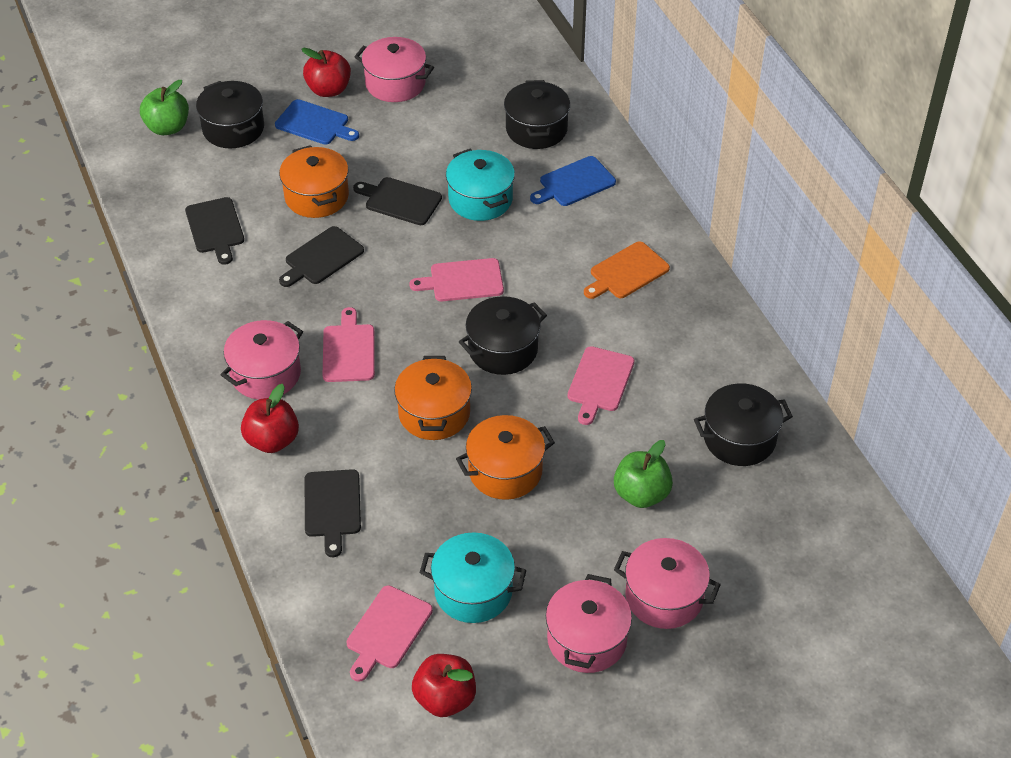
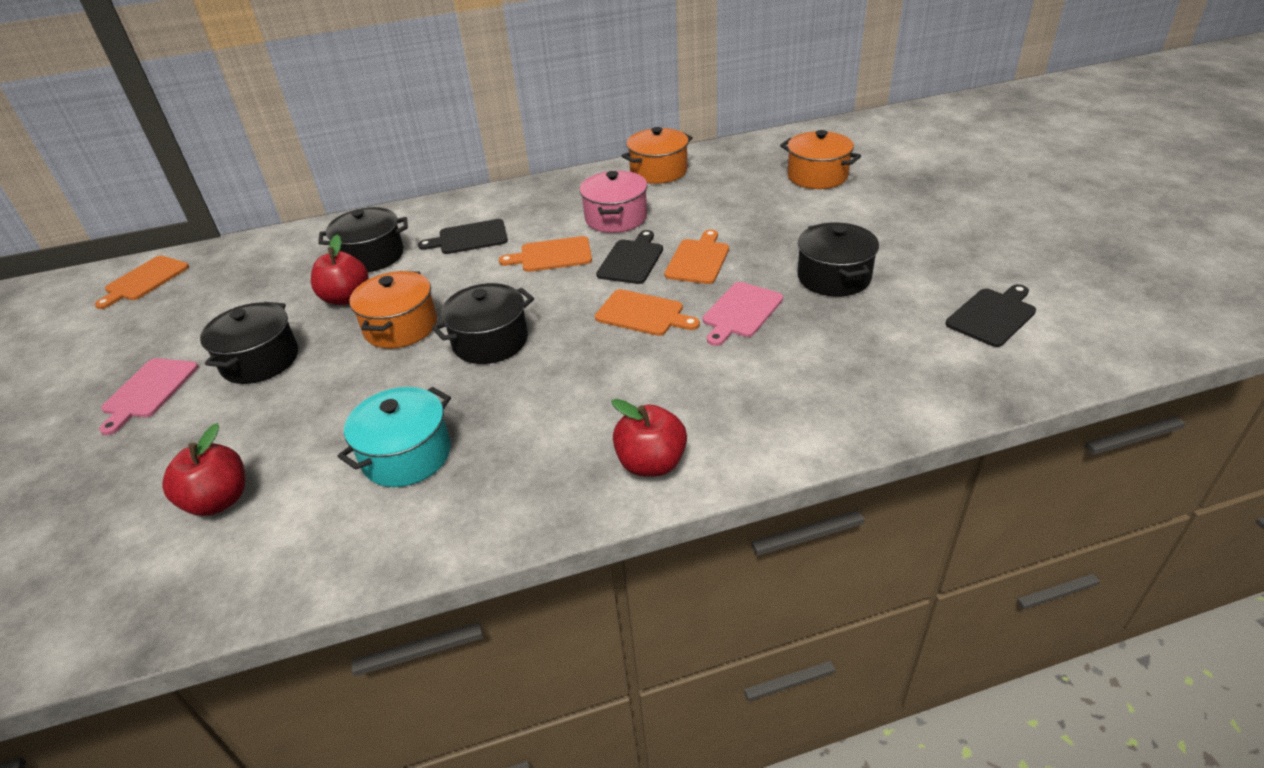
black cutting board: 4 -> 3
blue cutting board: 2 -> 0
green apple: 2 -> 0
orange cutting board: 1 -> 4
pink cutting board: 4 -> 2
pink pot: 4 -> 1
turquoise pot: 2 -> 1

